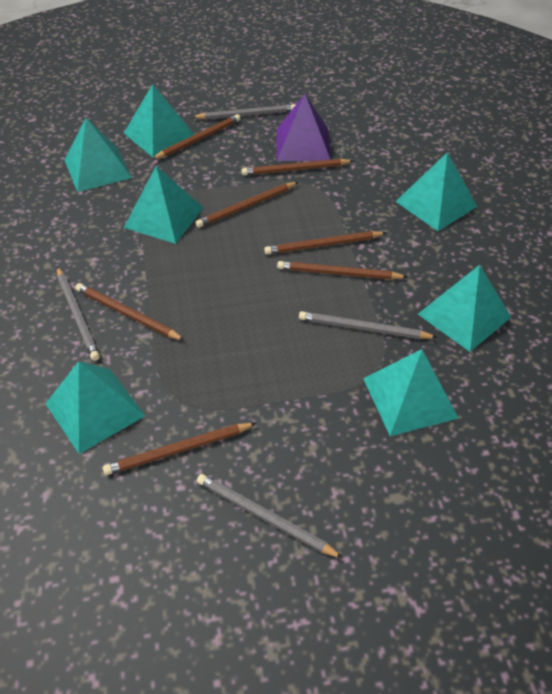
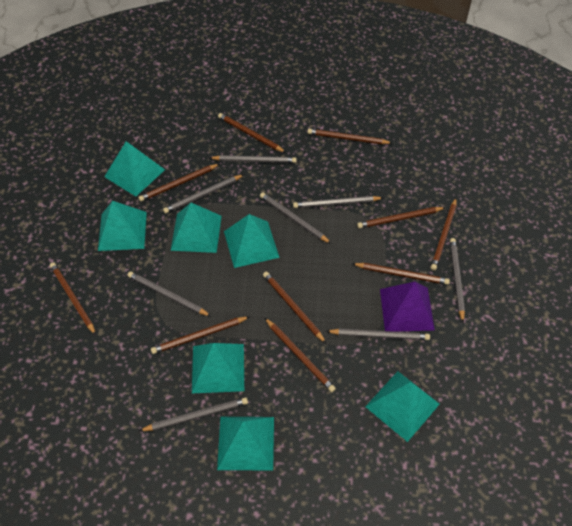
brown pencil: 7 -> 10
grey pencil: 4 -> 8

